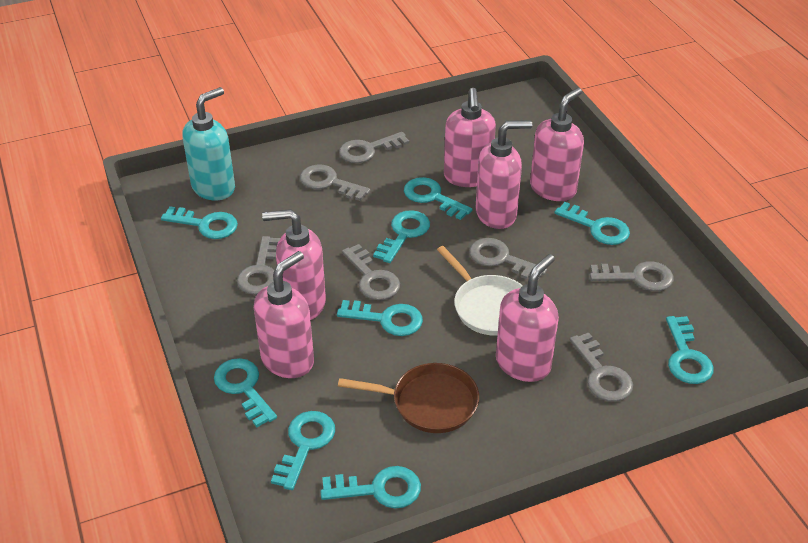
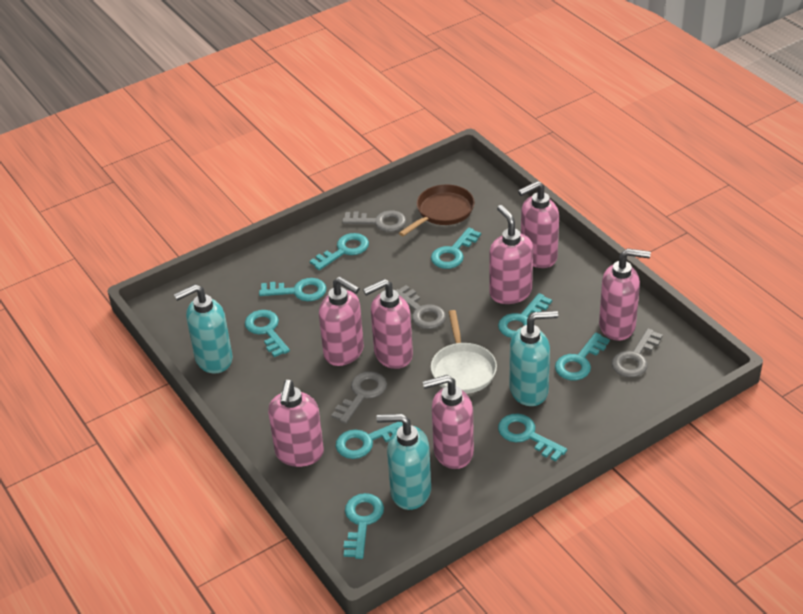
grey key: 7 -> 4
pink soap dispenser: 6 -> 7
turquoise soap dispenser: 1 -> 3

